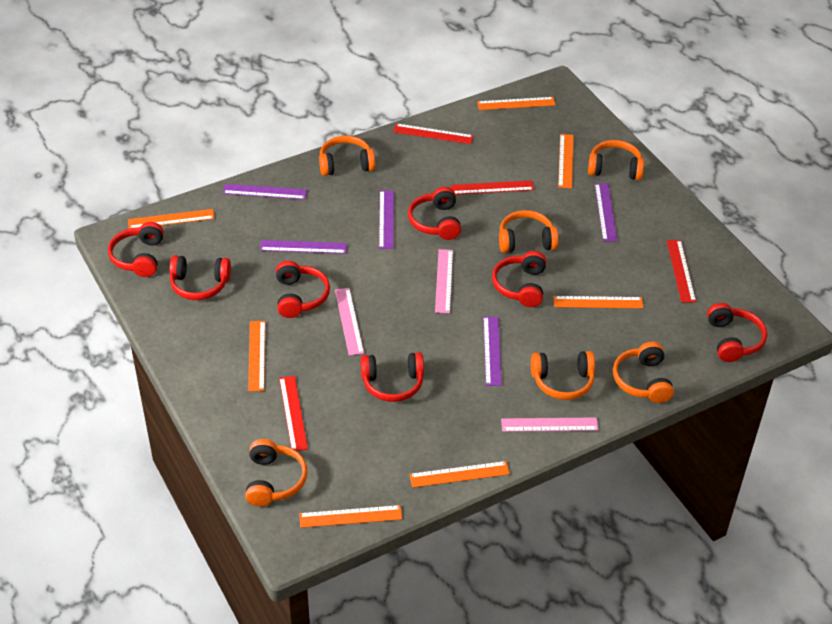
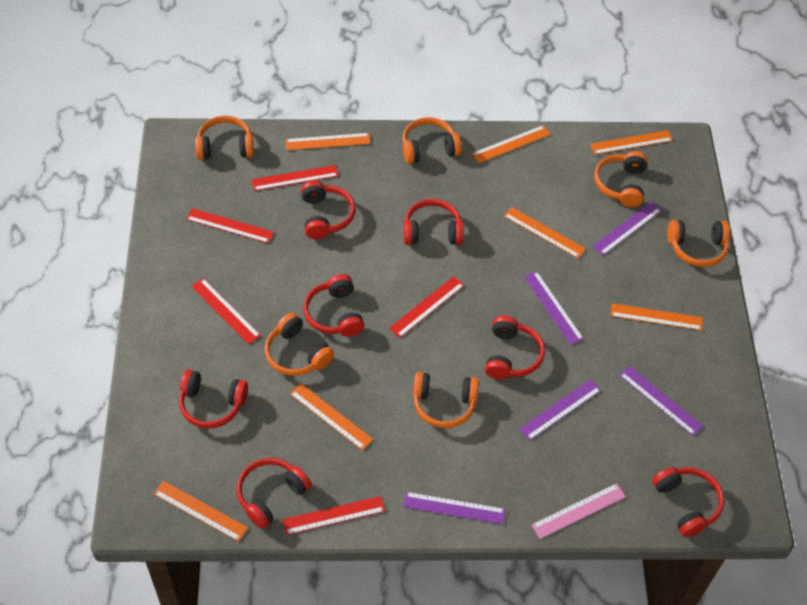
pink ruler: 3 -> 1
red ruler: 4 -> 5

